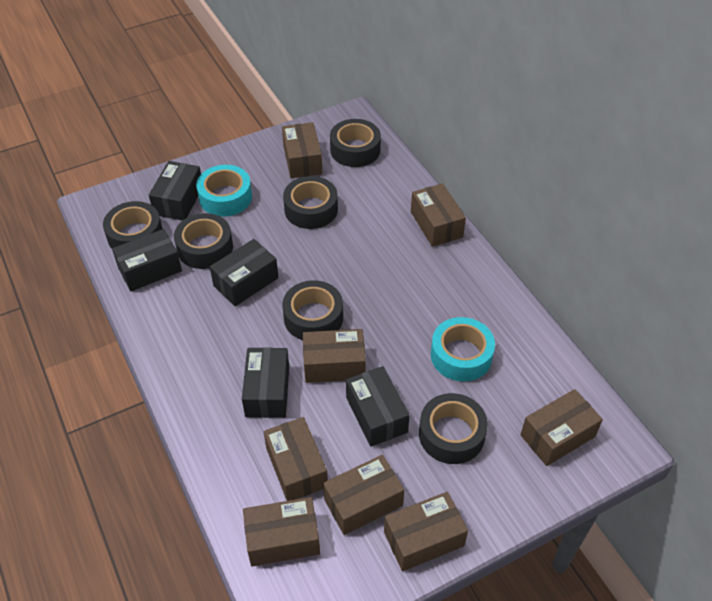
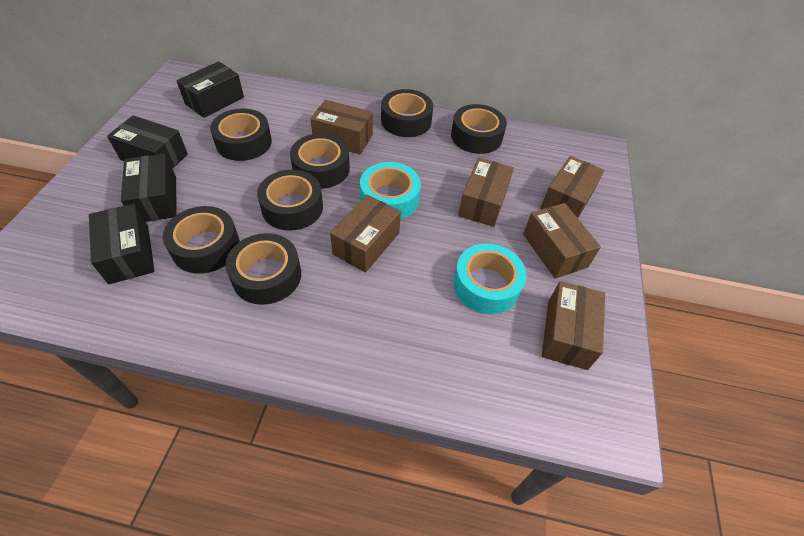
black box: 5 -> 4
black tape: 6 -> 7
brown box: 8 -> 6

